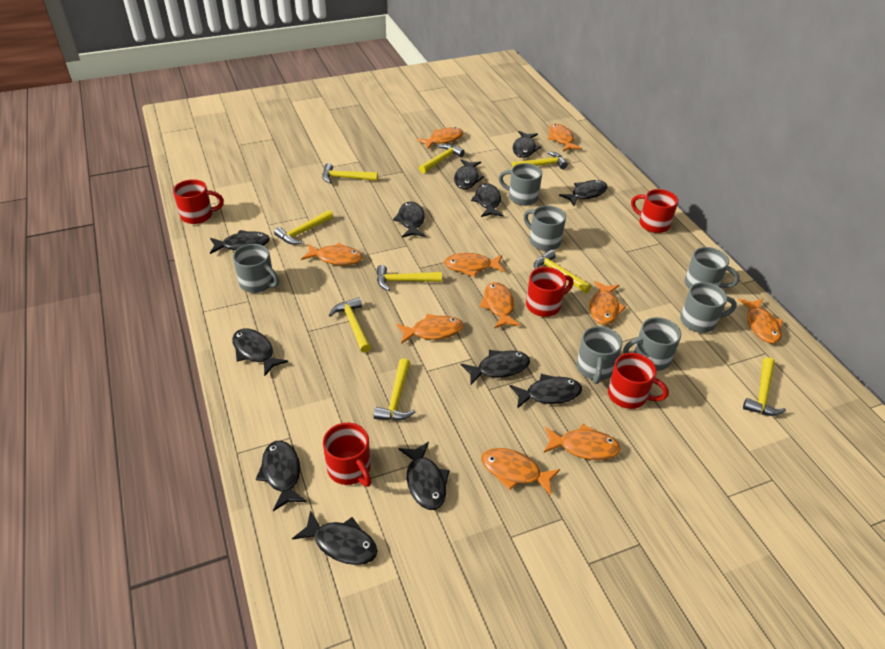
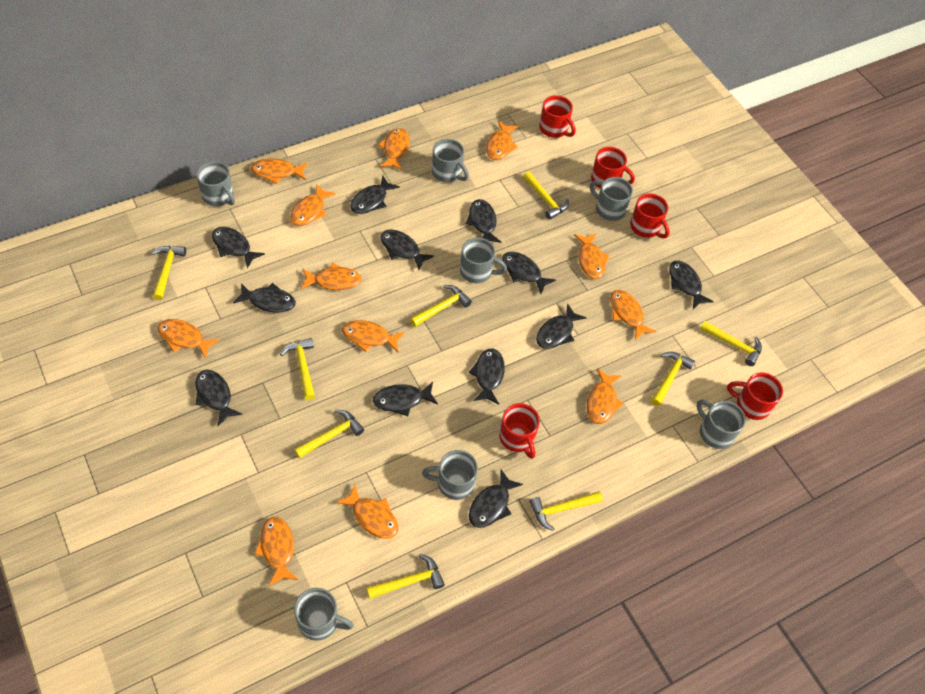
orange fish: 10 -> 12

